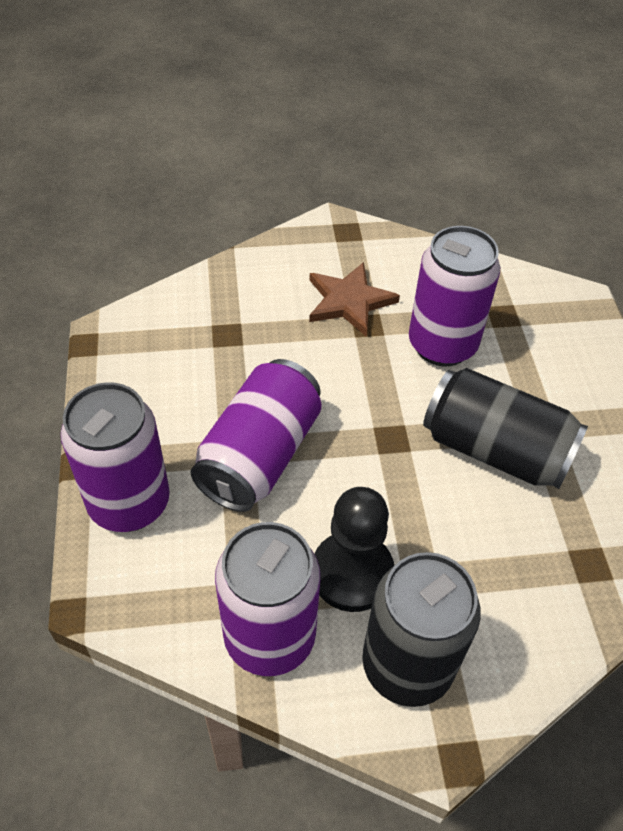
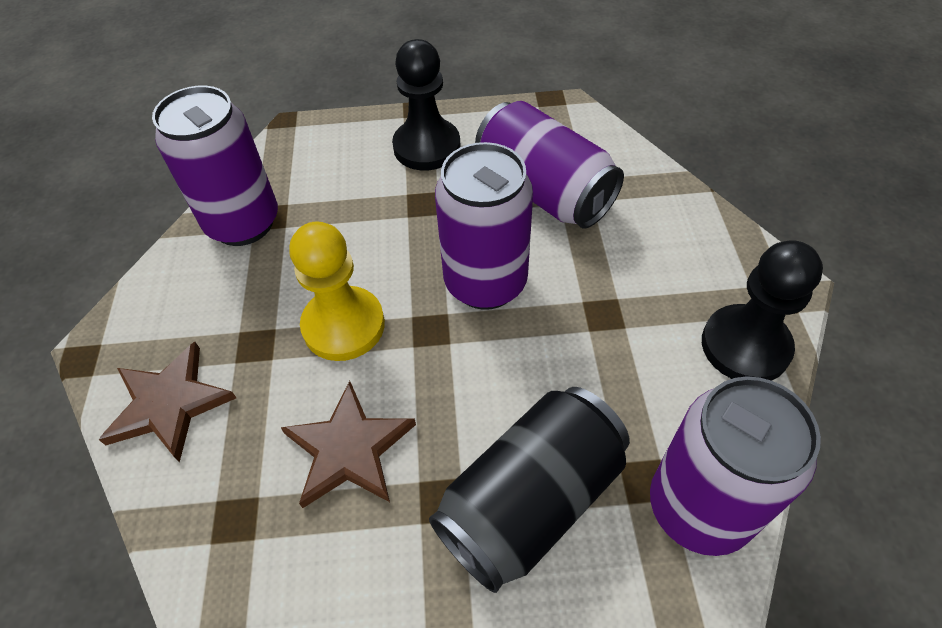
black can: 2 -> 1
black pawn: 1 -> 2
brown star: 1 -> 2
yellow pawn: 0 -> 1

